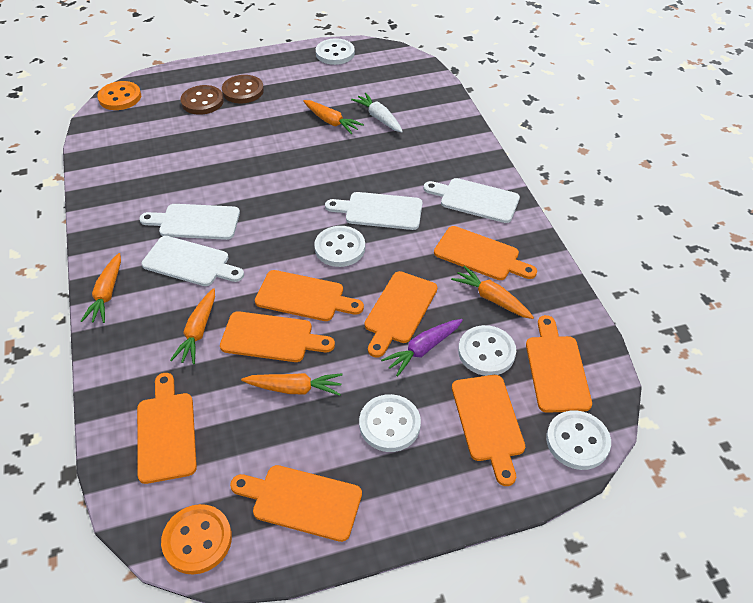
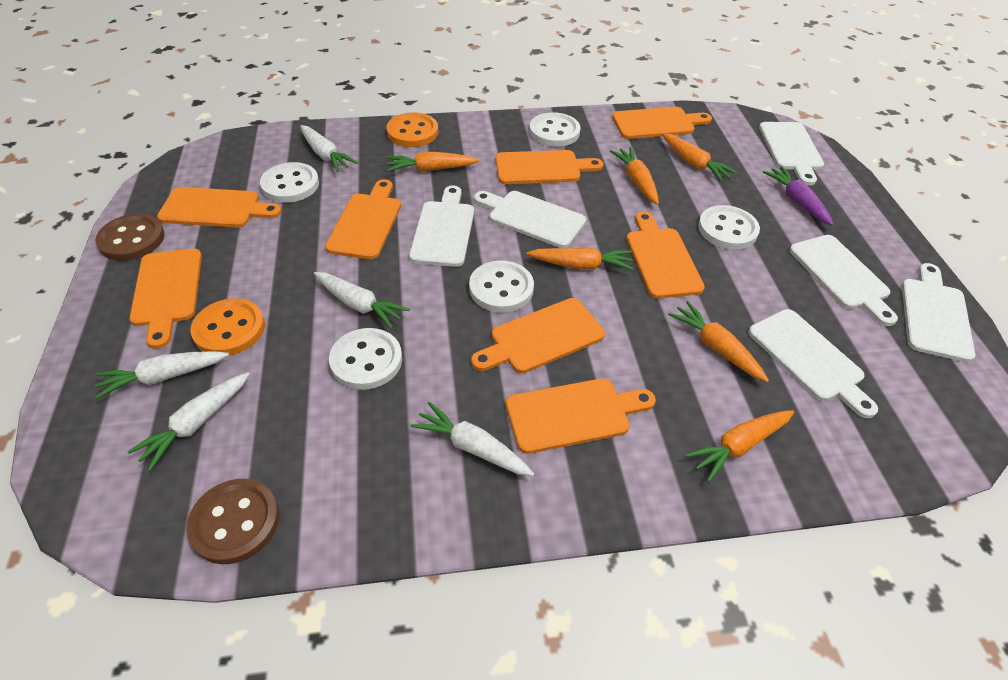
orange carrot: 5 -> 6
white carrot: 1 -> 5
white cutting board: 4 -> 6

